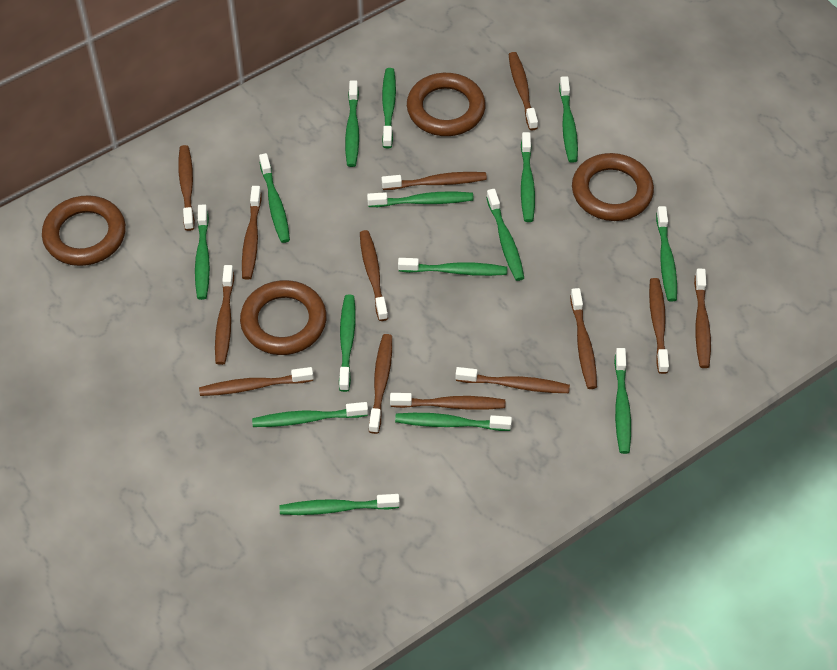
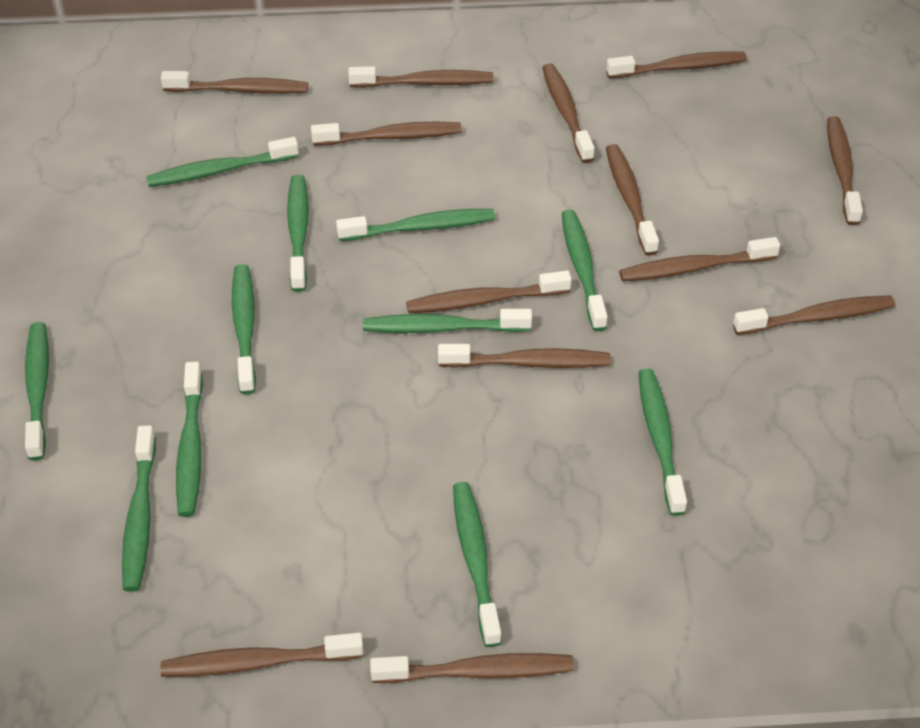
brown ring: 4 -> 0
green toothbrush: 15 -> 11

